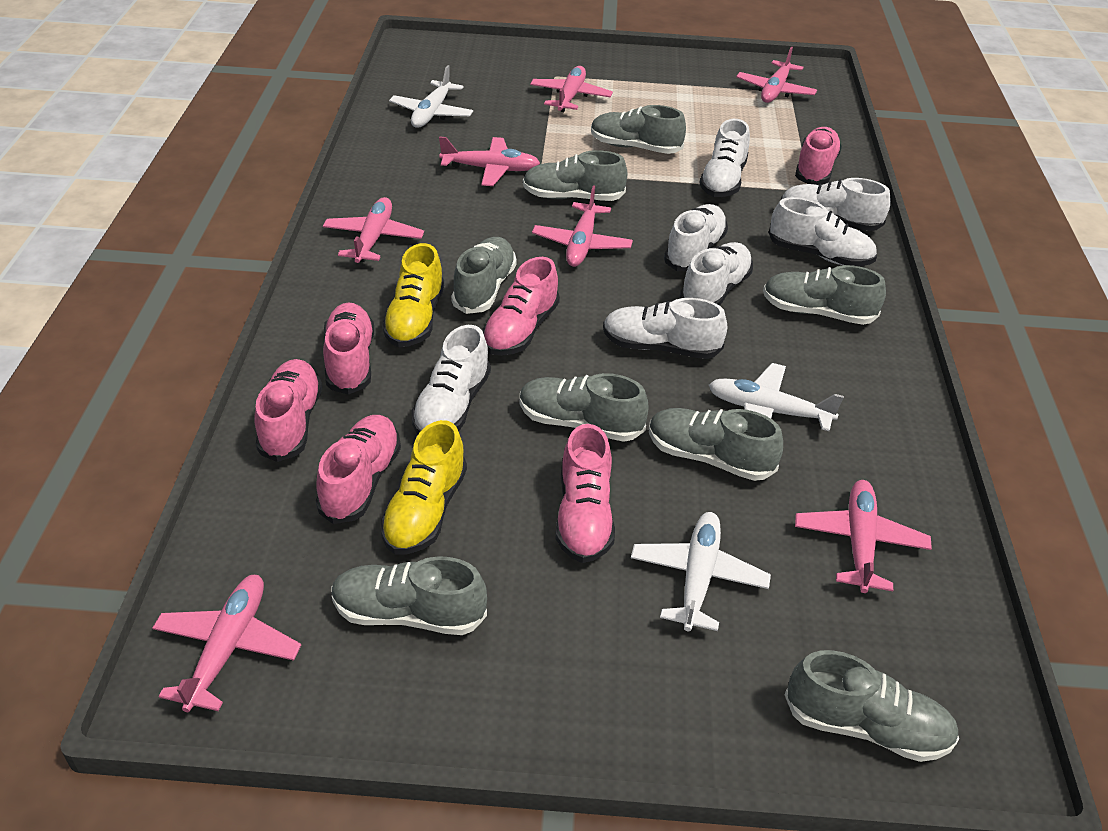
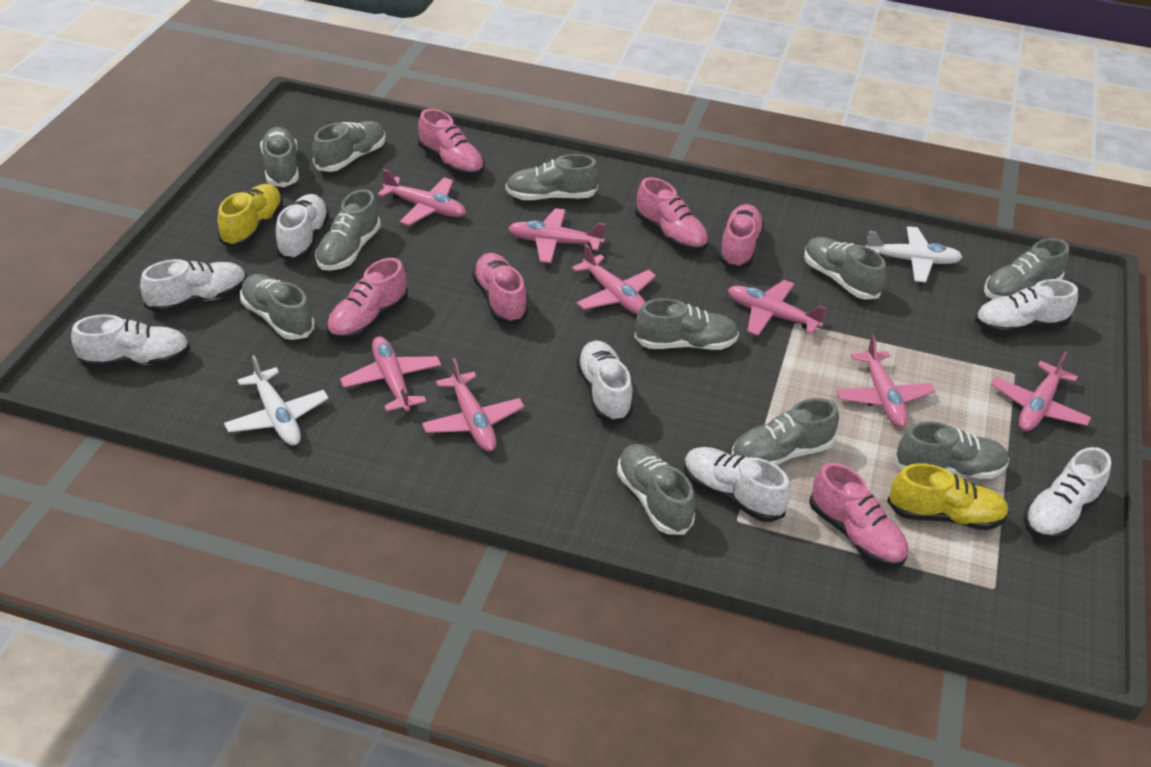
grey shoe: 8 -> 11
pink plane: 7 -> 8
white plane: 3 -> 2

